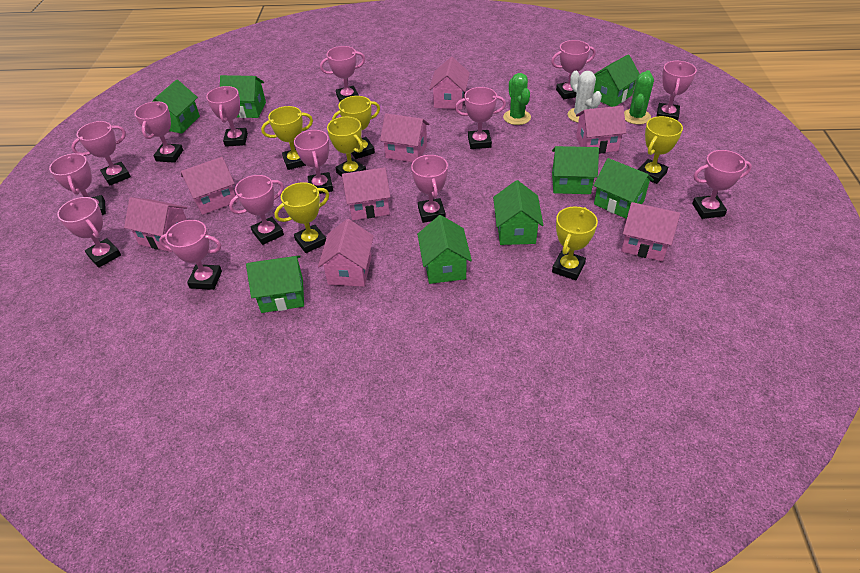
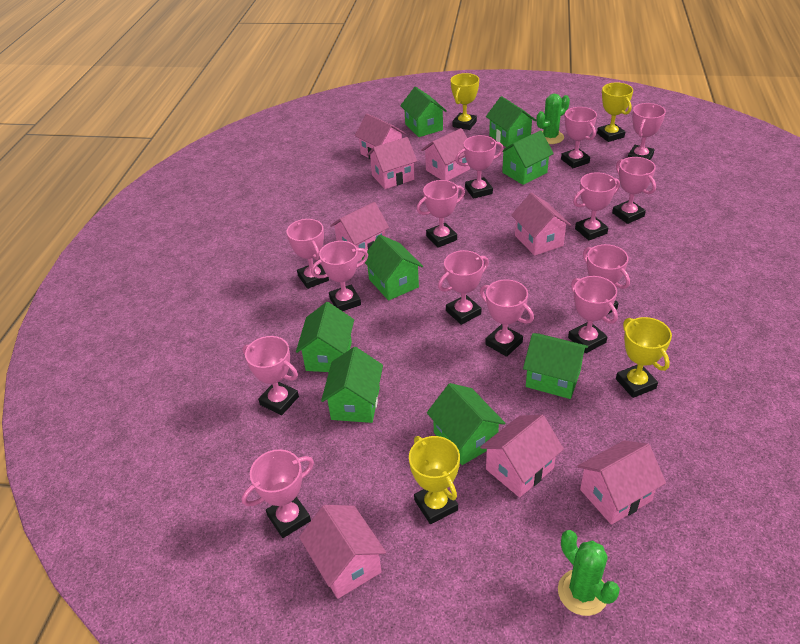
white cactus: 1 -> 0
yellow trophy: 6 -> 4

